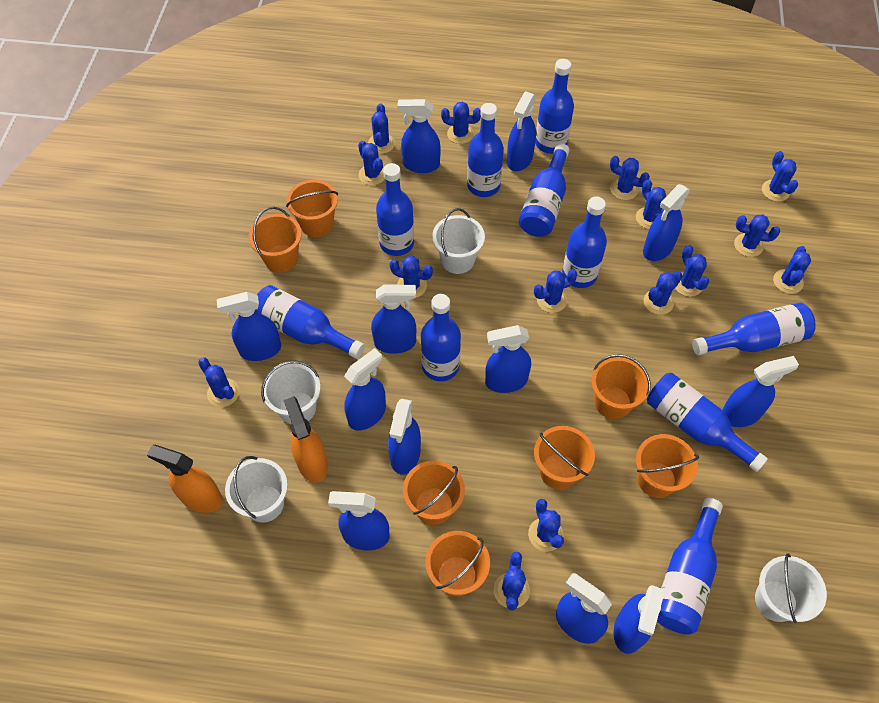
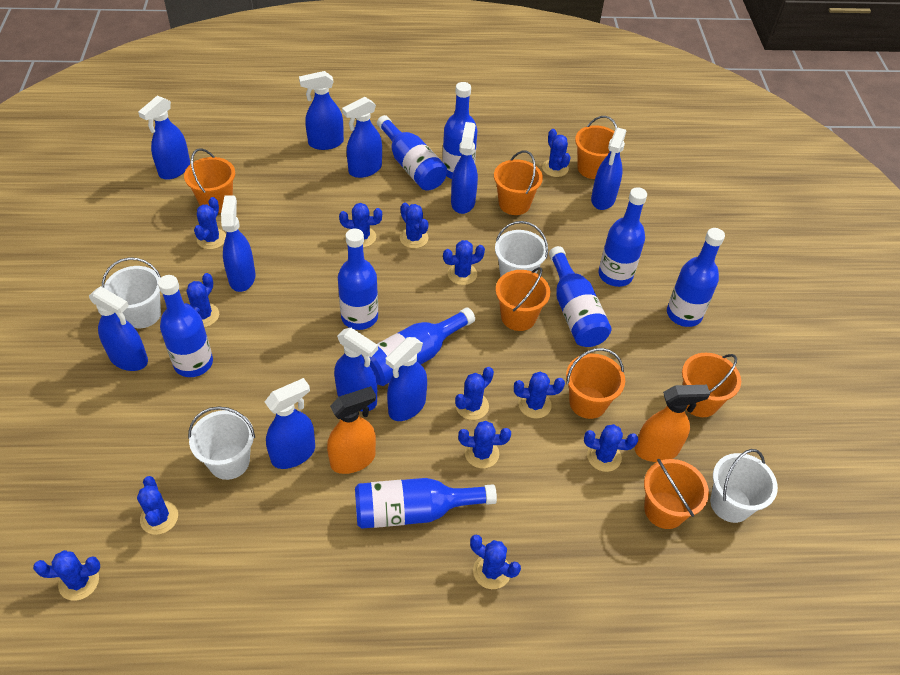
blue bottle: 10 -> 9
blue cactus: 15 -> 13
blue spray bottle: 12 -> 10

